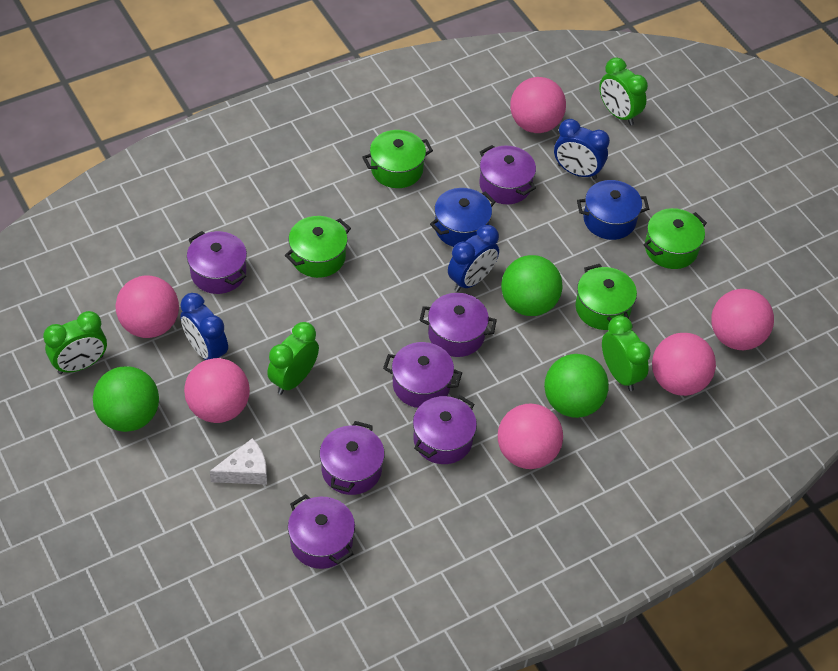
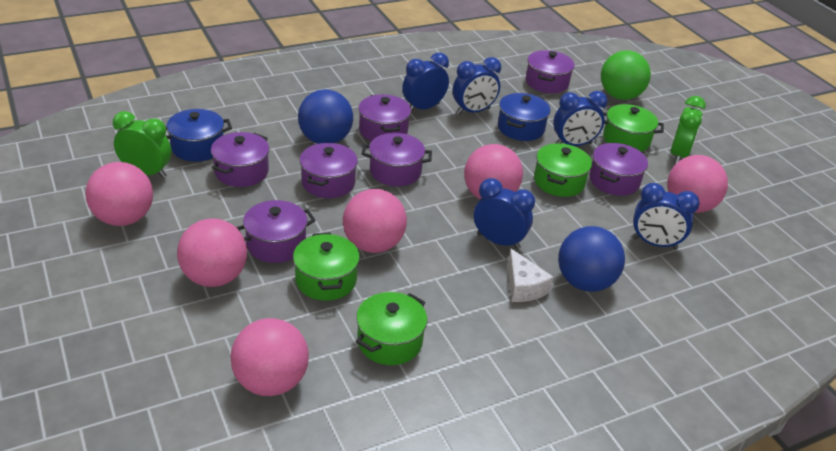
blue ball: 0 -> 2
blue clock: 3 -> 5
green ball: 3 -> 1
green clock: 4 -> 2

